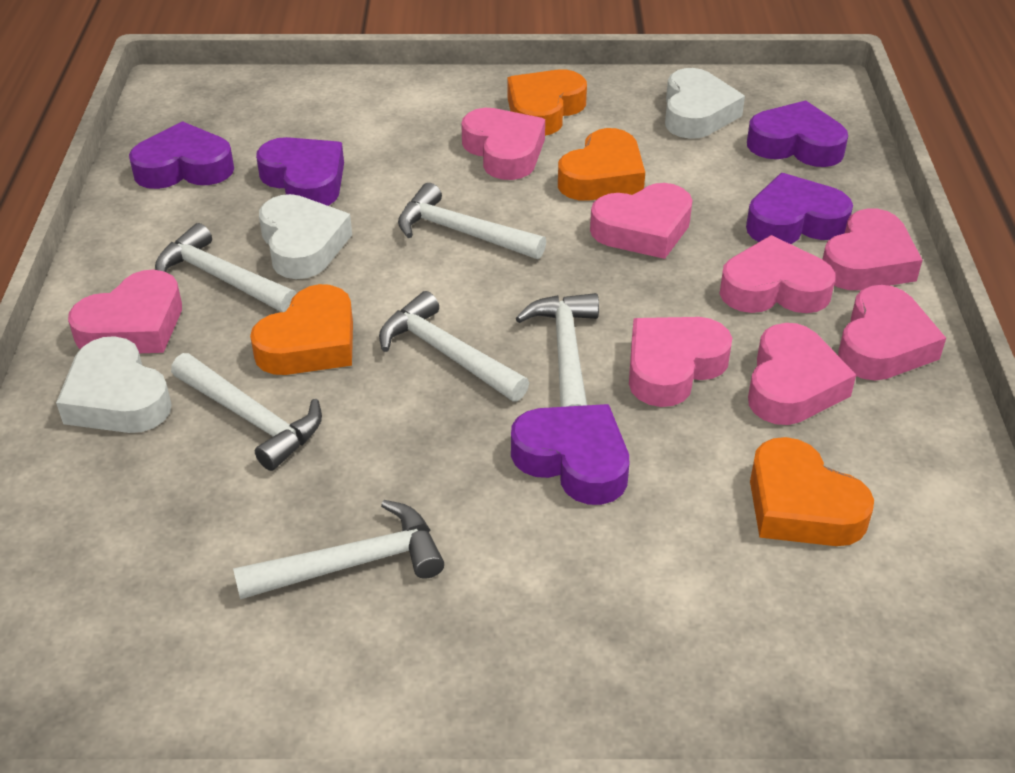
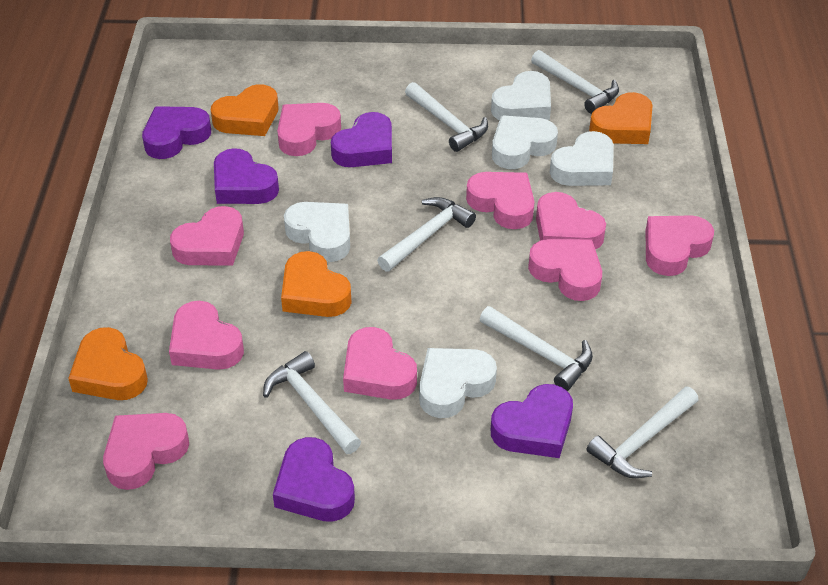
pink heart: 8 -> 9
white heart: 3 -> 5

